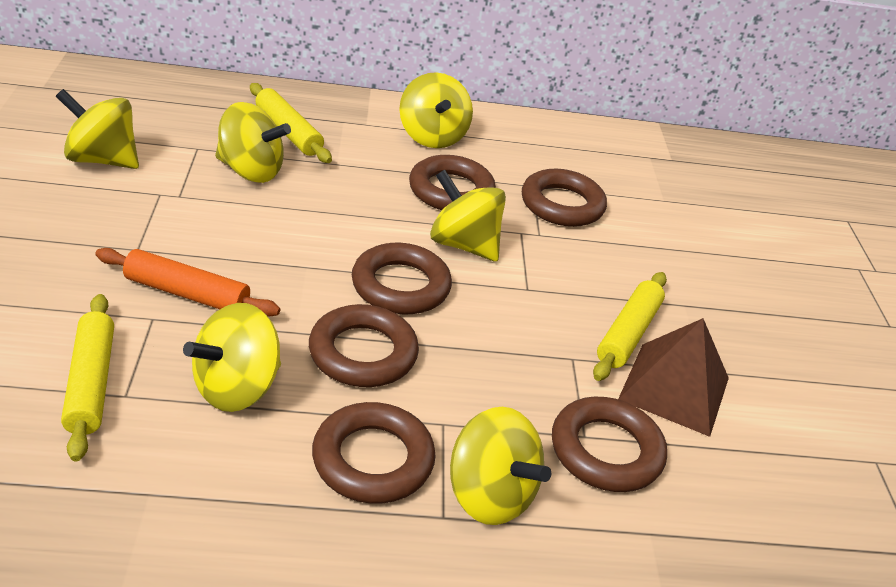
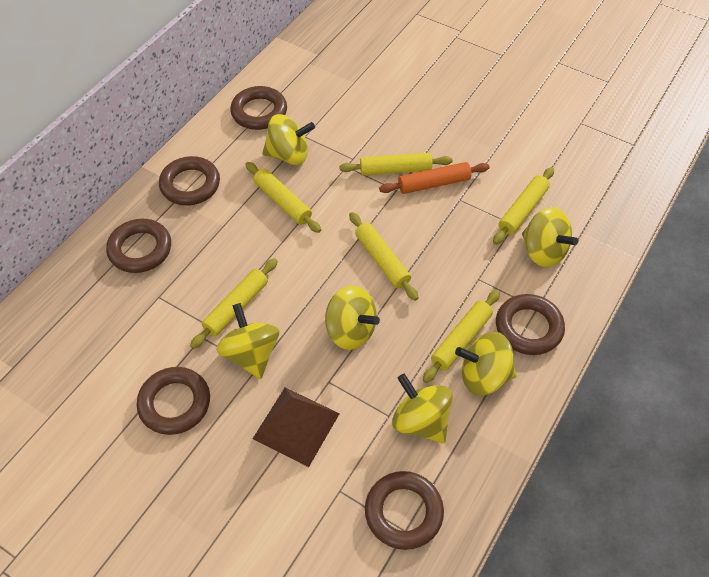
yellow rolling pin: 3 -> 6

